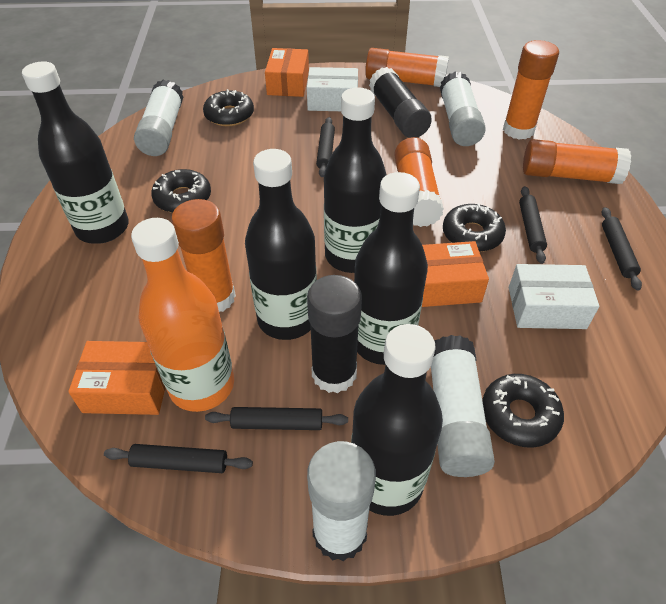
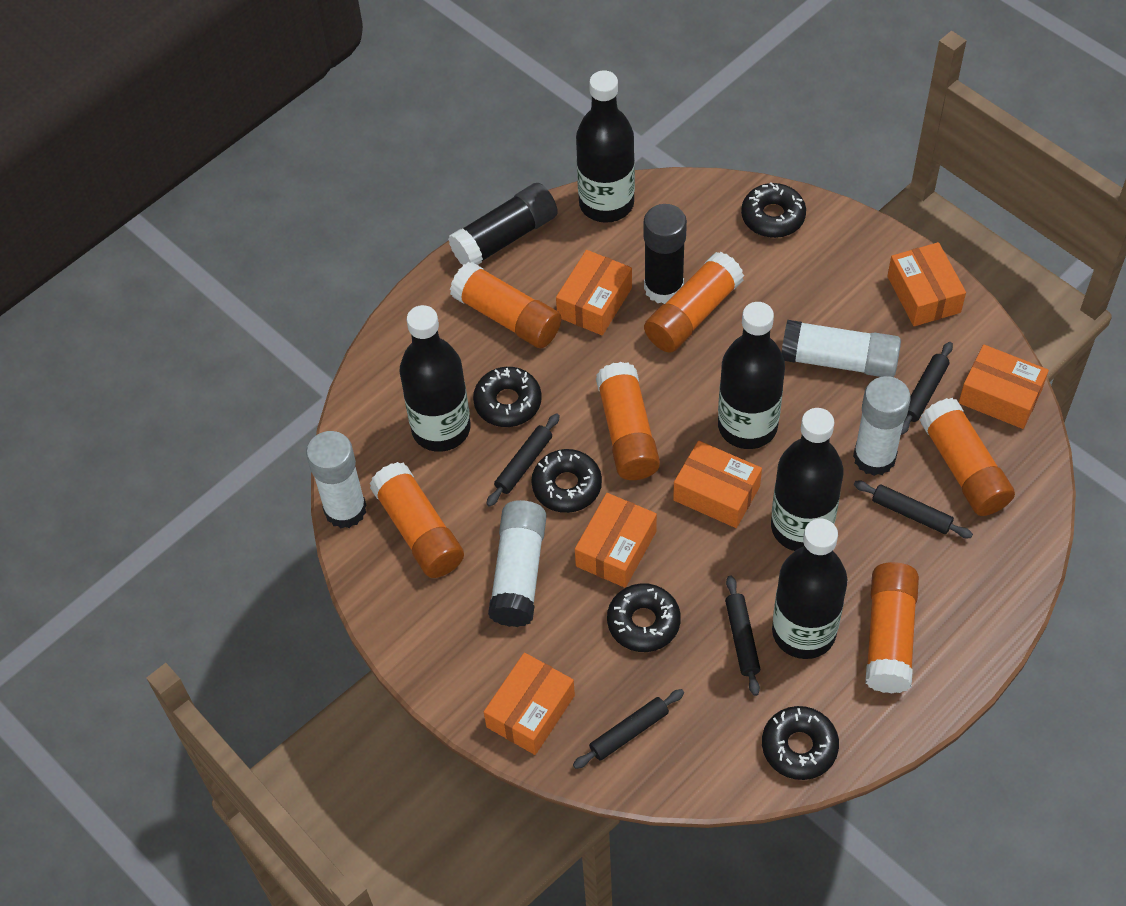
black donut: 4 -> 5
orange bottle: 1 -> 0
orange box: 3 -> 6
orange glue stick: 5 -> 6
white box: 2 -> 0

